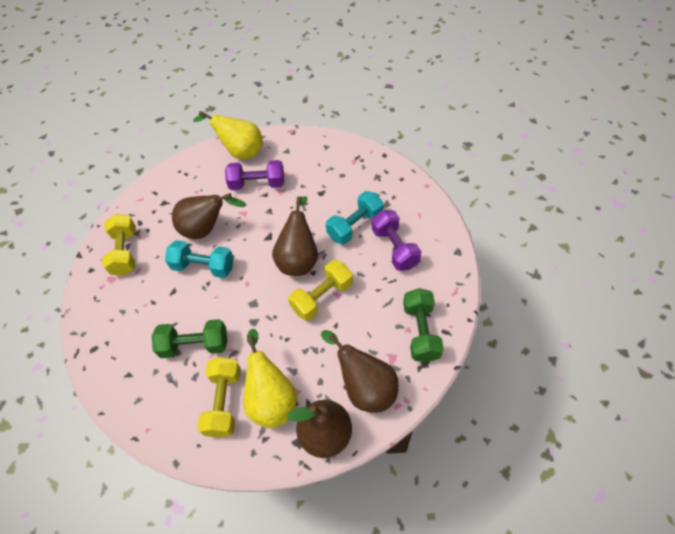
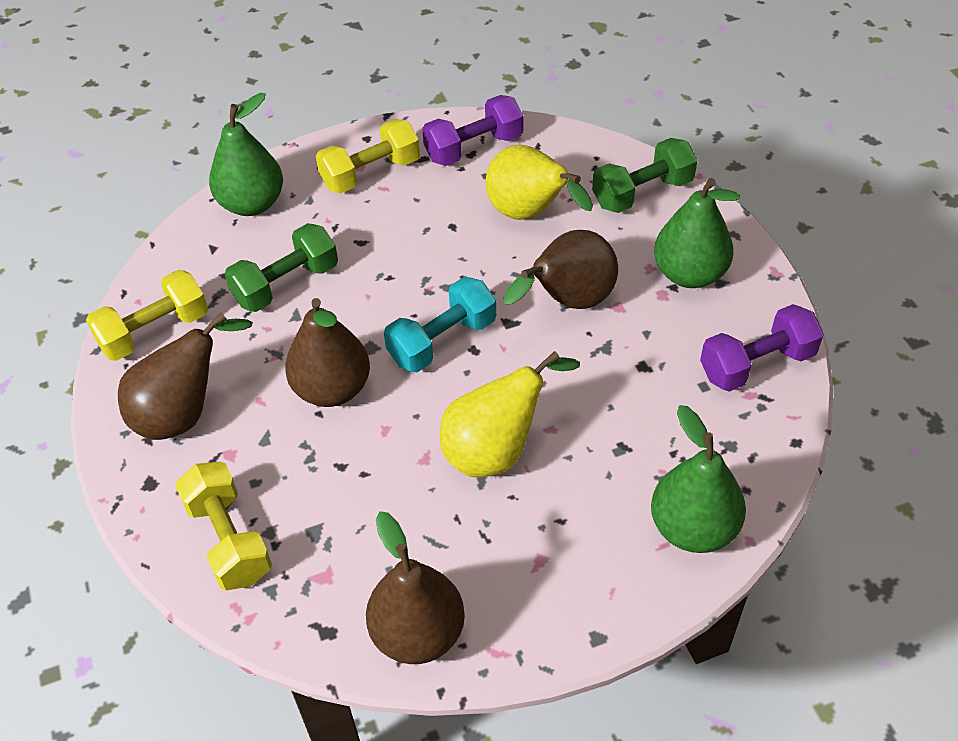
green pear: 0 -> 3
turquoise dumbbell: 2 -> 1

